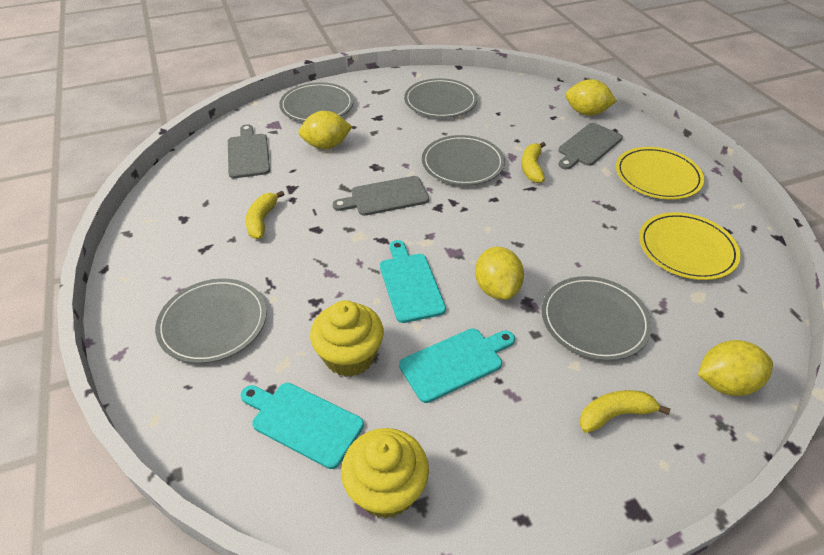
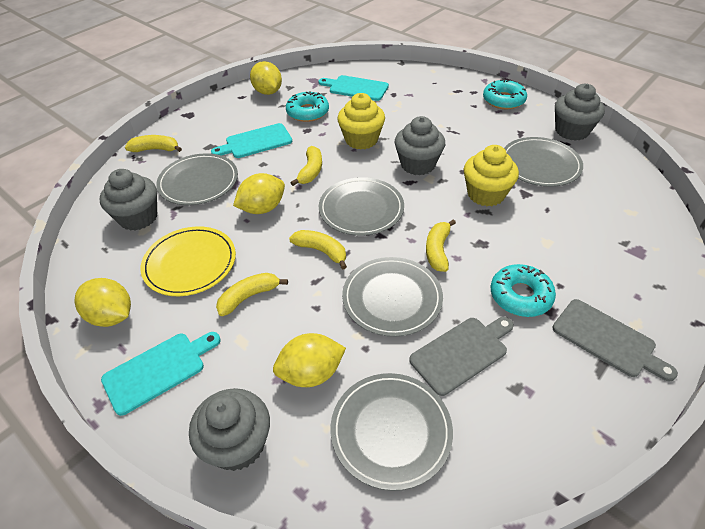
grey cupcake: 0 -> 4
grey cutting board: 3 -> 2
turquoise donut: 0 -> 3
yellow banana: 3 -> 5
yellow plate: 2 -> 1

